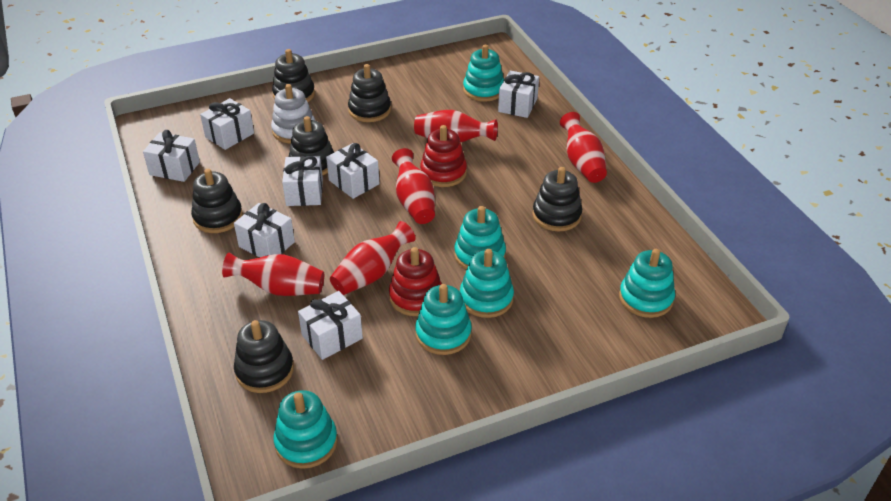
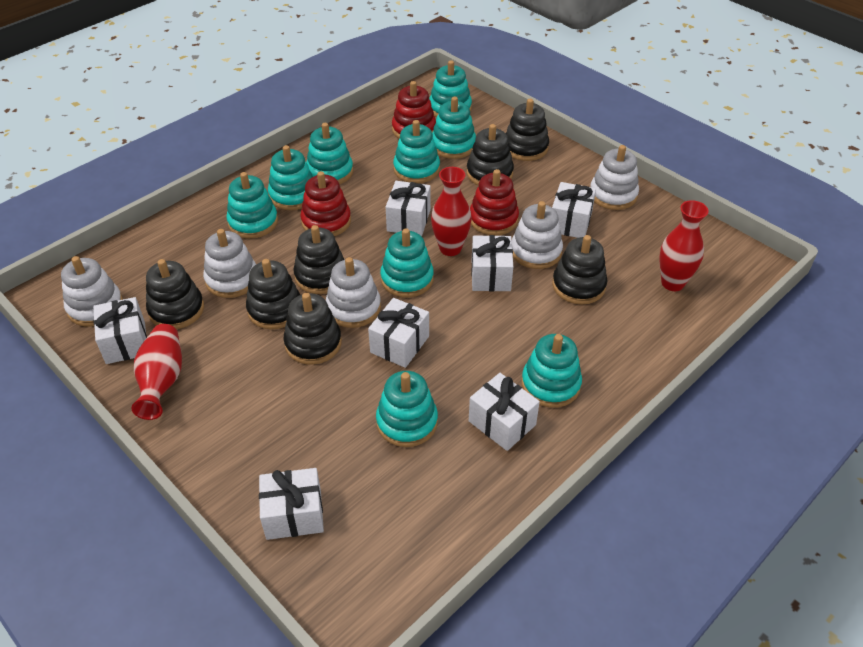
black stacking toy: 6 -> 7
red stacking toy: 2 -> 3
red vase: 5 -> 3
turquoise stacking toy: 6 -> 9
white stacking toy: 1 -> 5

